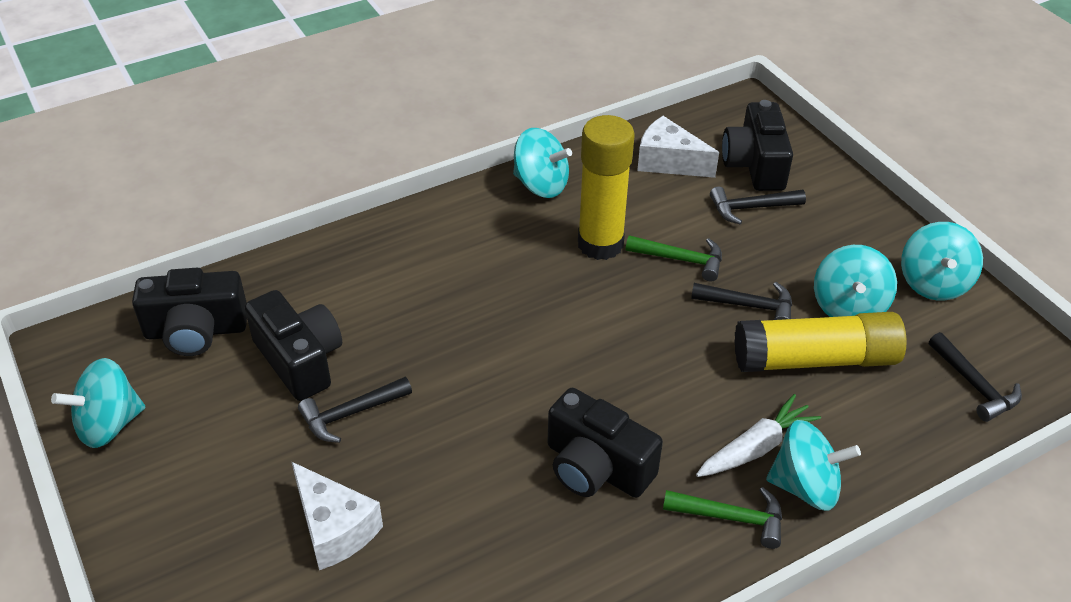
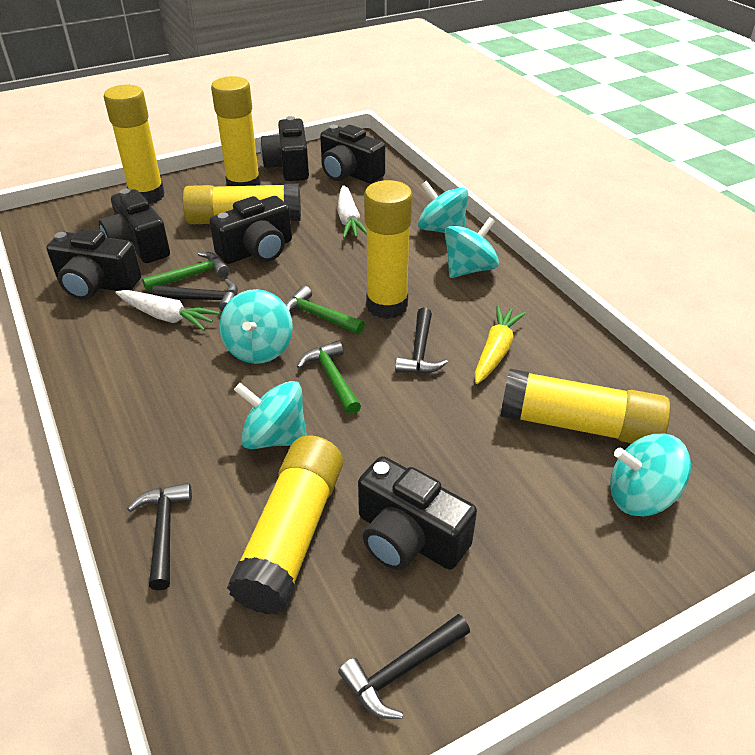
black camera: 4 -> 6
green hammer: 2 -> 3
white carrot: 1 -> 2
white cheese: 2 -> 0
yellow carrot: 0 -> 1
yellow glue stick: 2 -> 6

